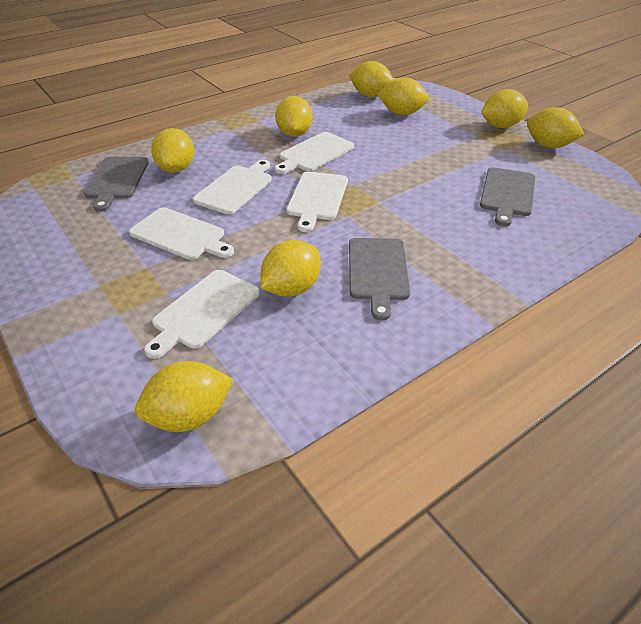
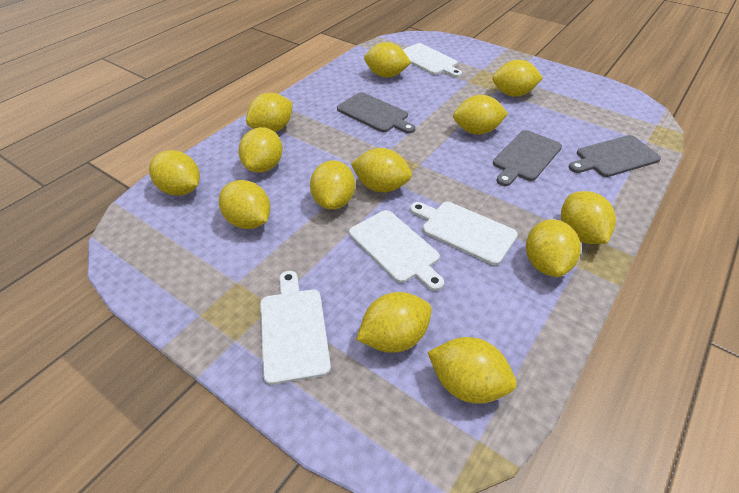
white cutting board: 5 -> 4
yellow lemon: 8 -> 13

